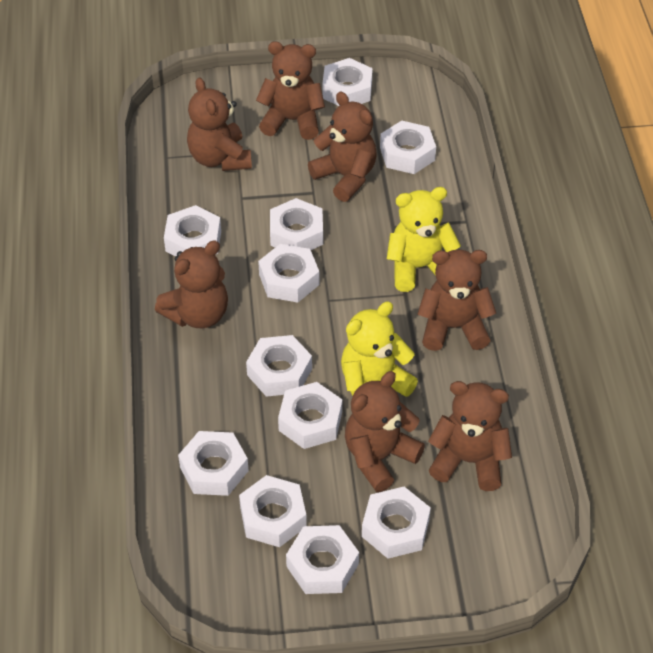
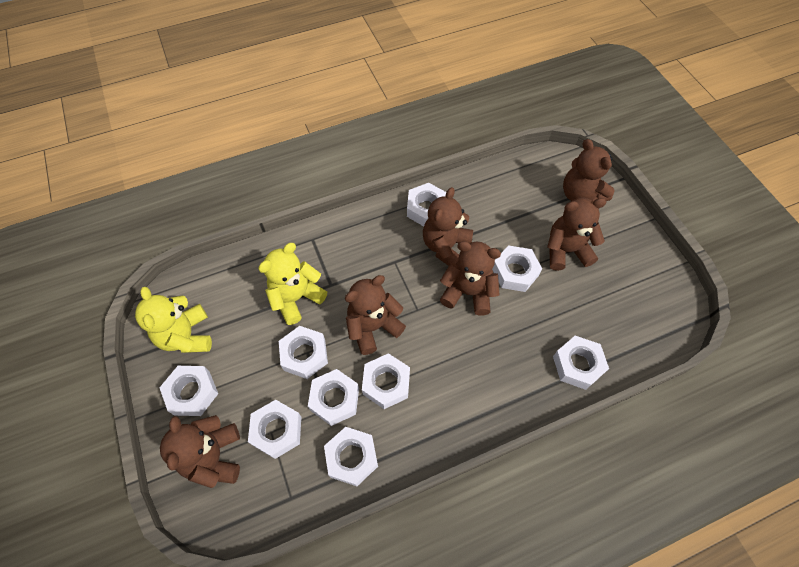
brown teddy bear: 7 -> 6
white nut: 11 -> 9

